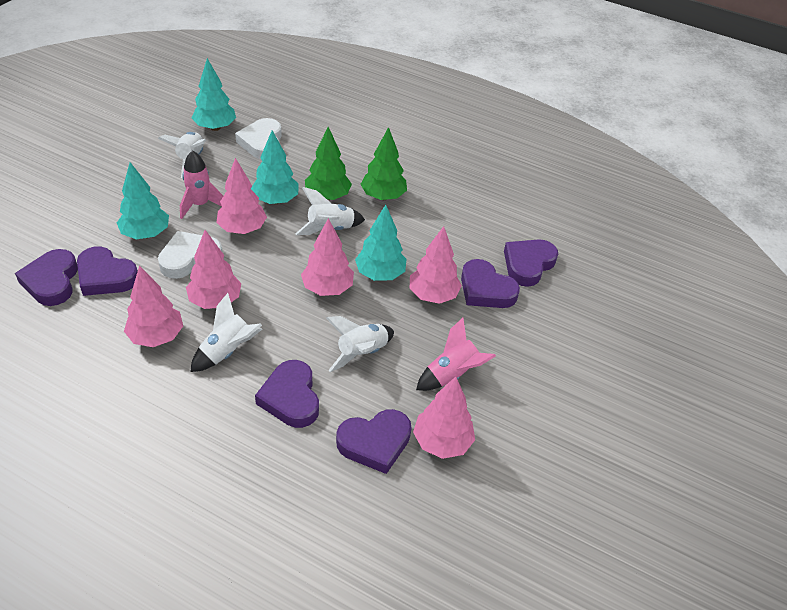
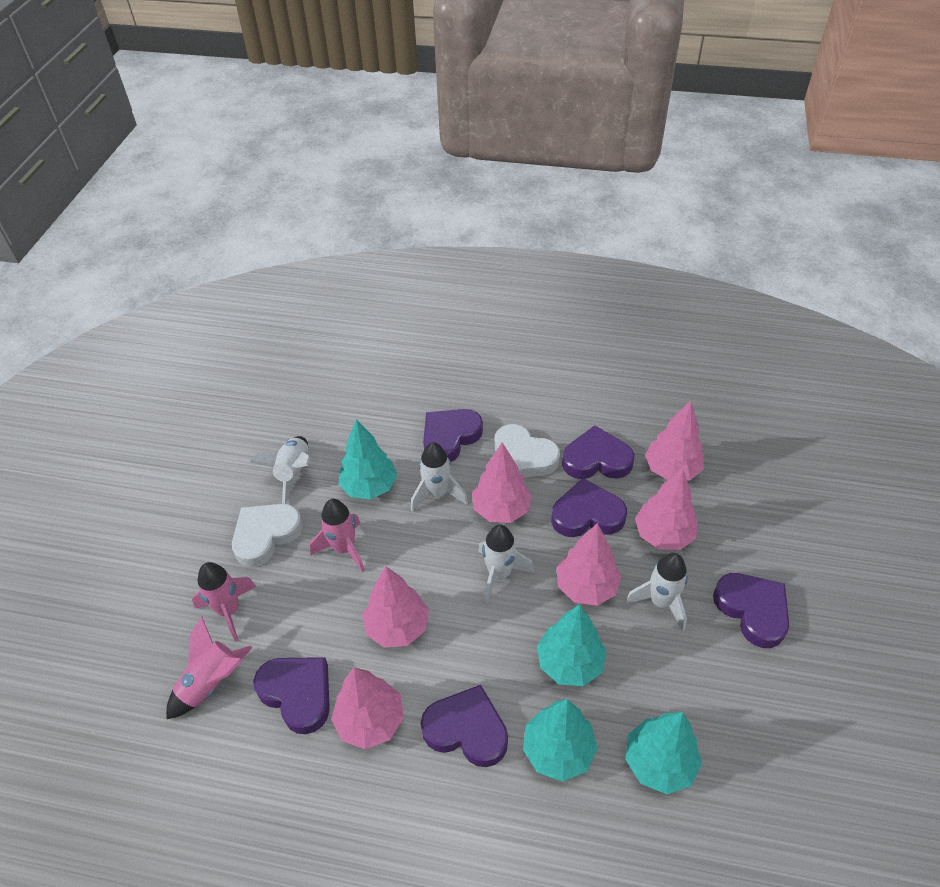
green tree: 2 -> 0
pink rocket: 2 -> 3

